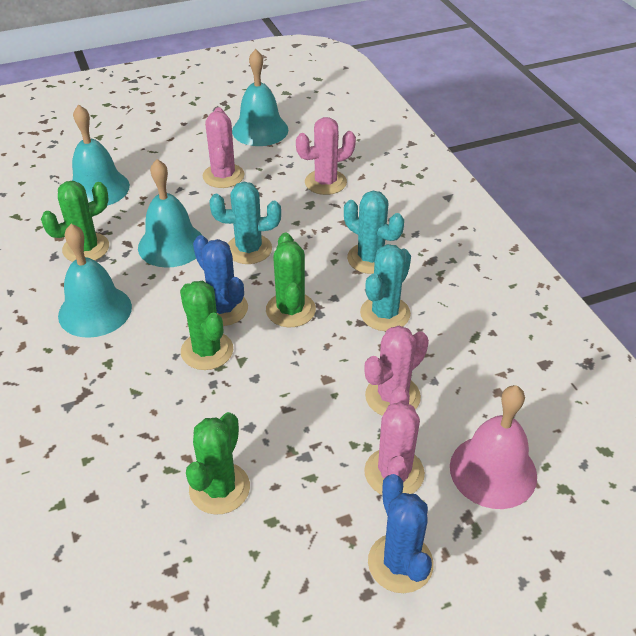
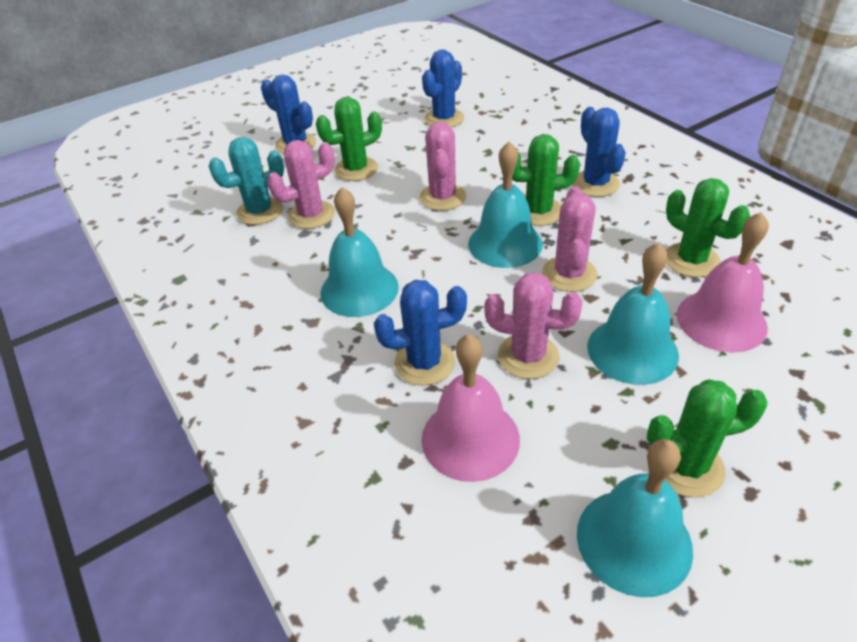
blue cactus: 2 -> 4
pink bell: 1 -> 2
turquoise cactus: 3 -> 1

